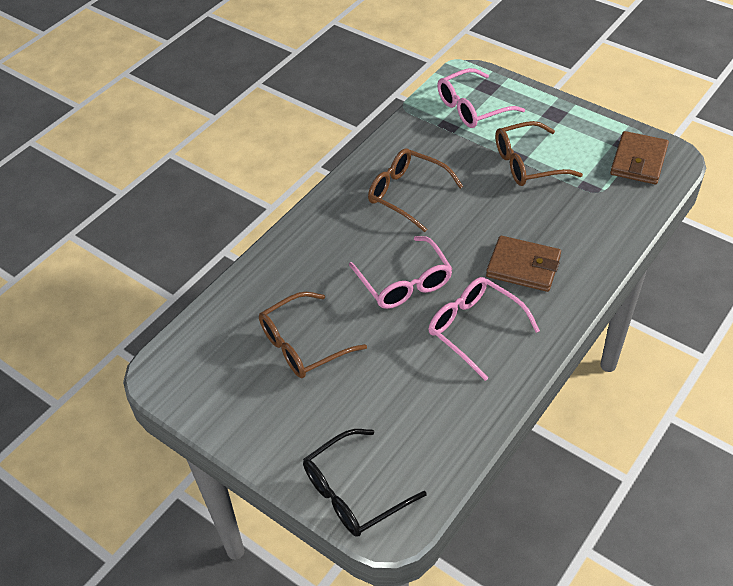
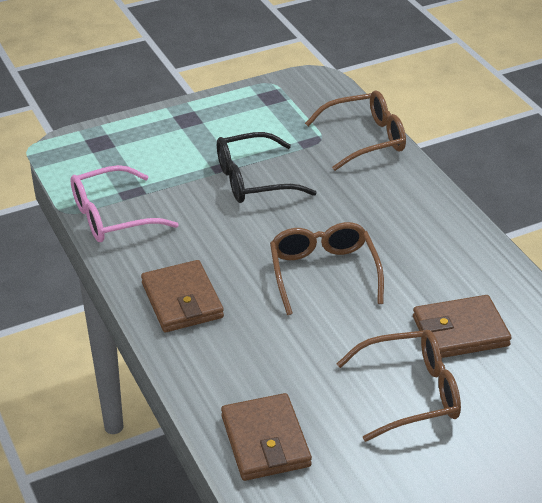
brown wallet: 2 -> 3
pink glasses: 3 -> 1

